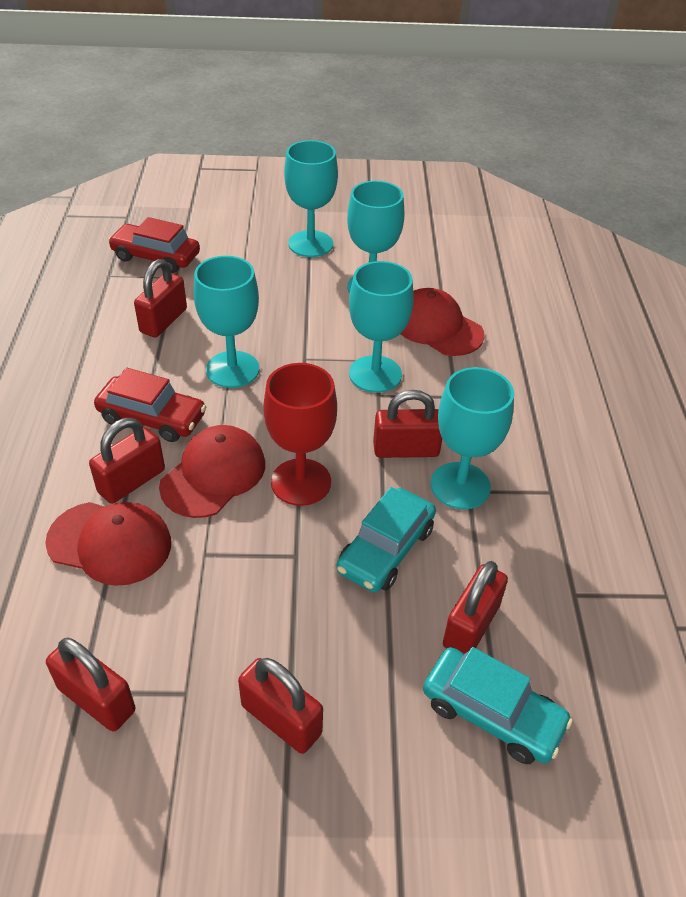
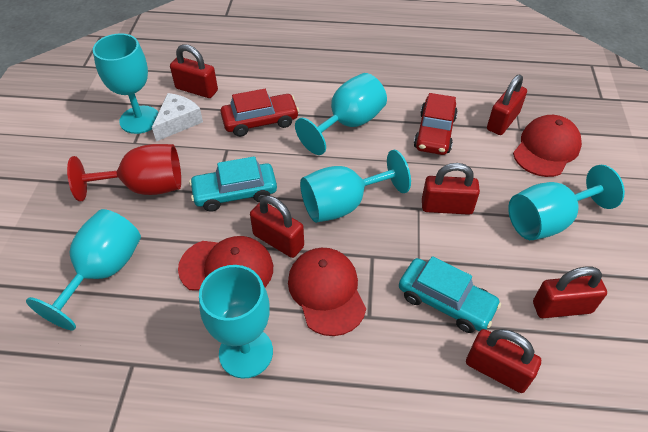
turquoise goblet: 5 -> 6
white cheese: 0 -> 1

